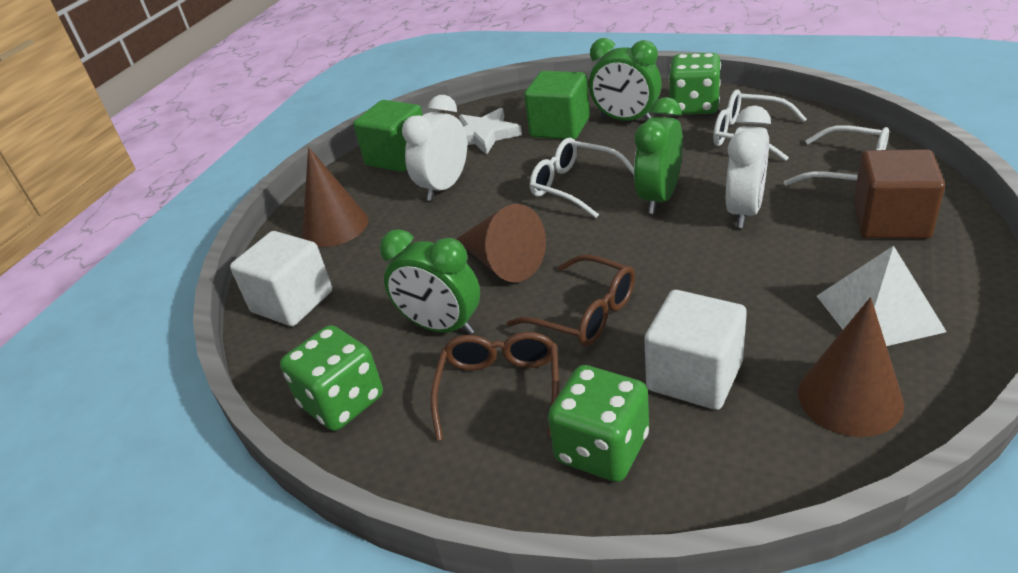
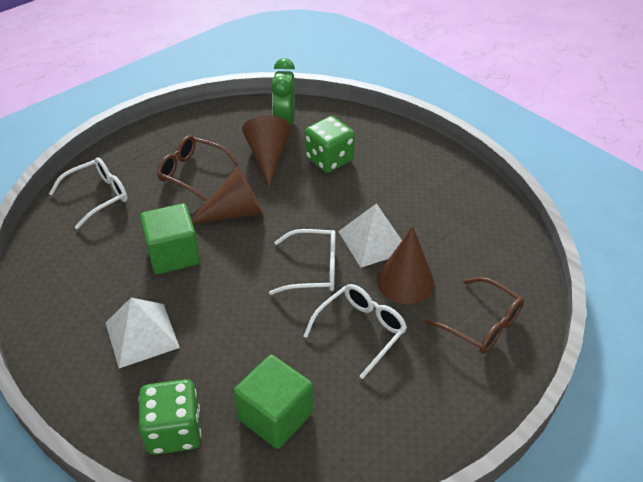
brown cube: 1 -> 0
green clock: 3 -> 1
green dice: 3 -> 2
white clock: 2 -> 0
white cube: 2 -> 0
white pyramid: 1 -> 2
white star: 1 -> 0

